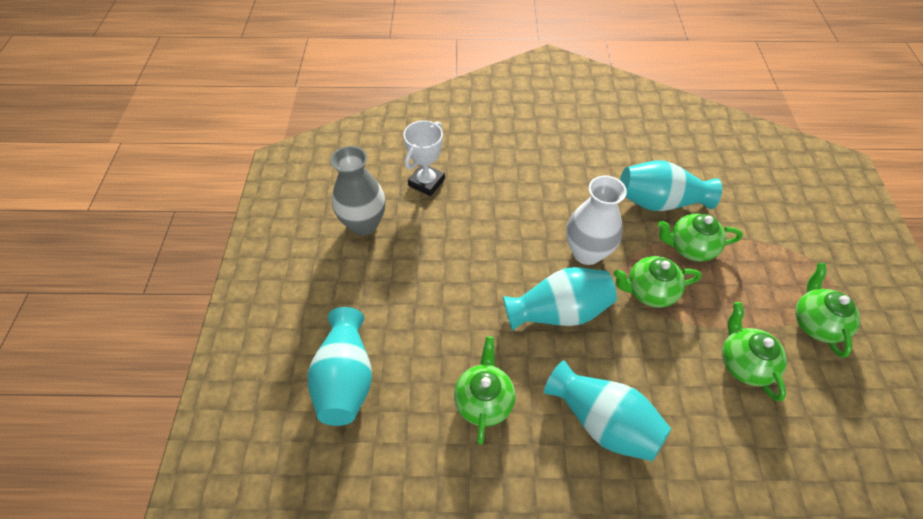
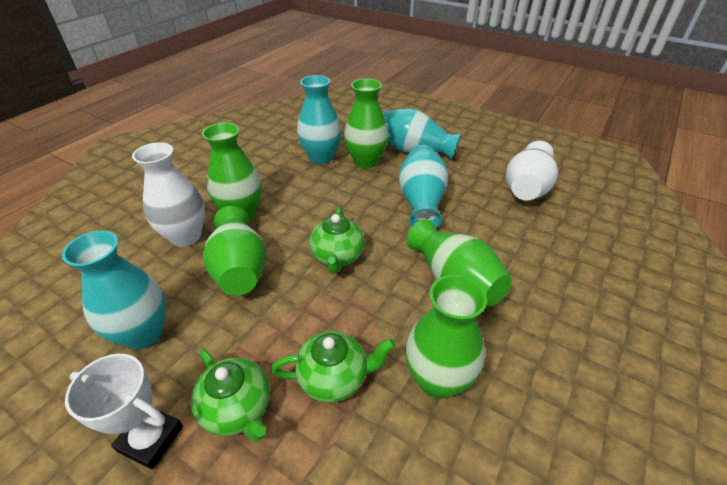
green teapot: 5 -> 3
green vase: 0 -> 5
grey vase: 1 -> 0
white vase: 1 -> 2

